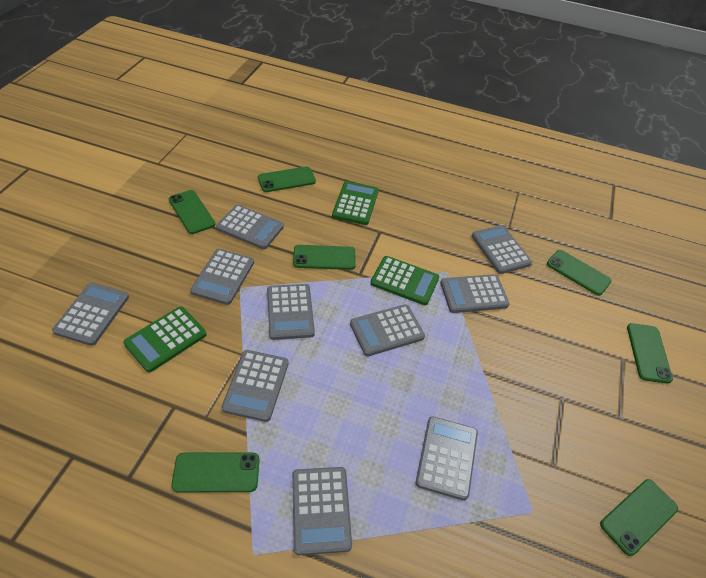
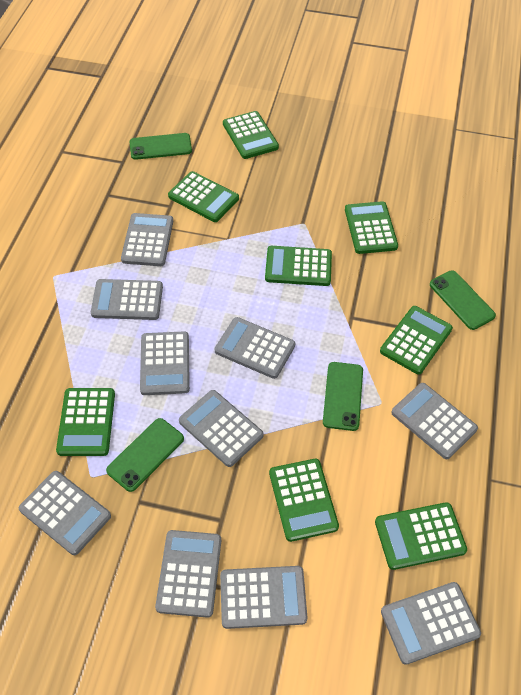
green calculator: 3 -> 8
green phone: 7 -> 4

